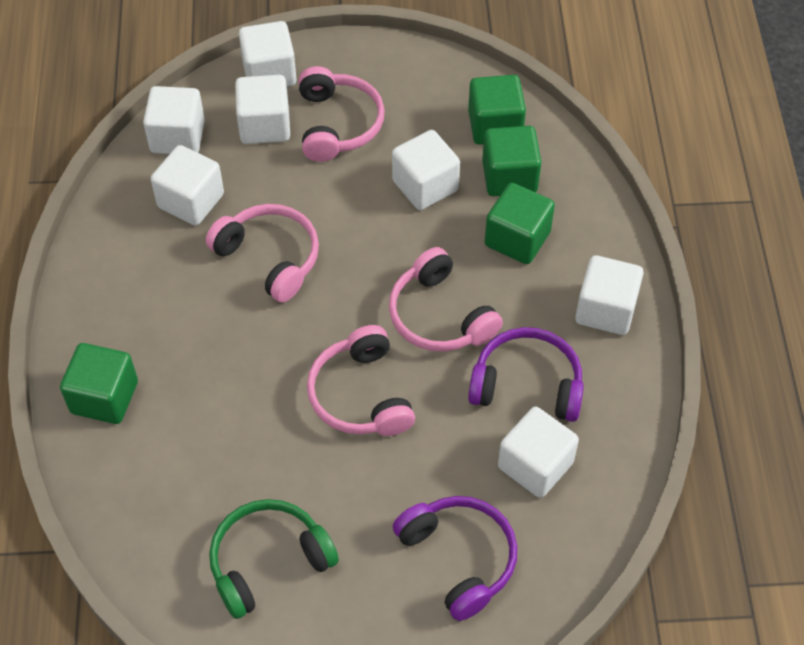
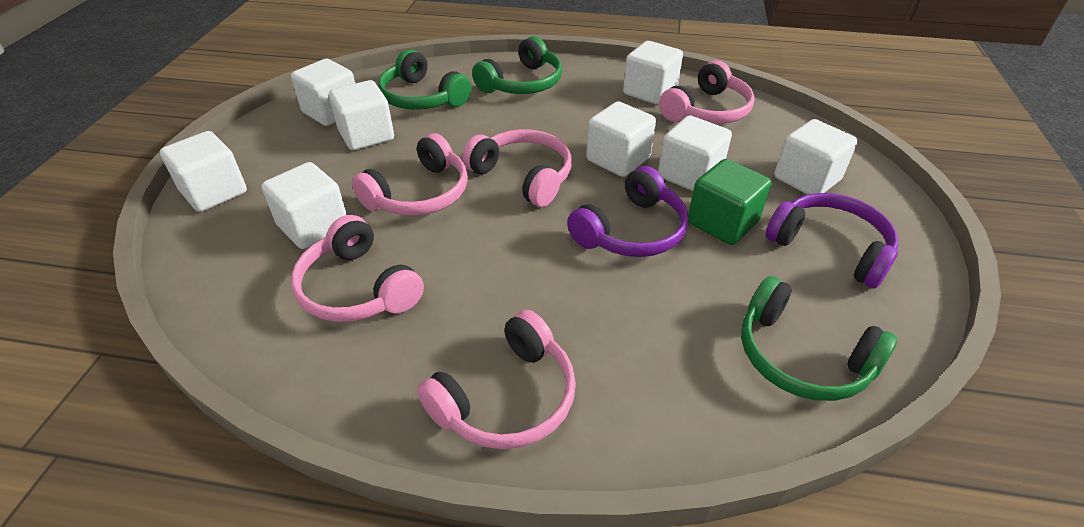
green cube: 4 -> 1
green headphones: 1 -> 3
pink headphones: 4 -> 5
white cube: 7 -> 8

